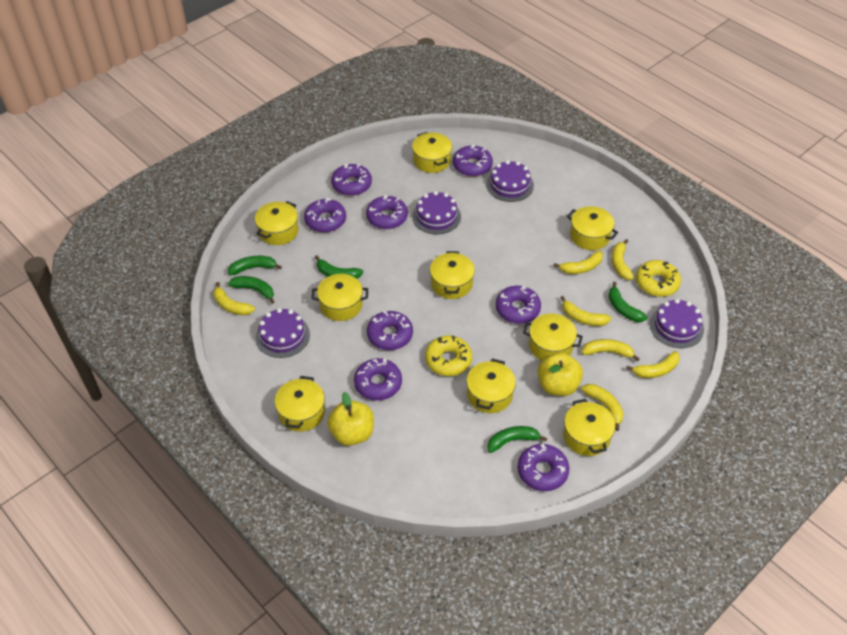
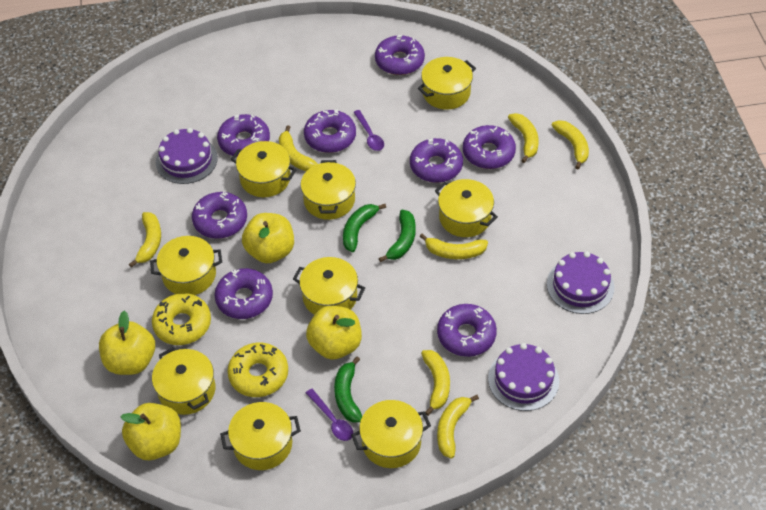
green banana: 5 -> 3
purple cake: 4 -> 3
purple spoon: 0 -> 2
yellow apple: 2 -> 4

